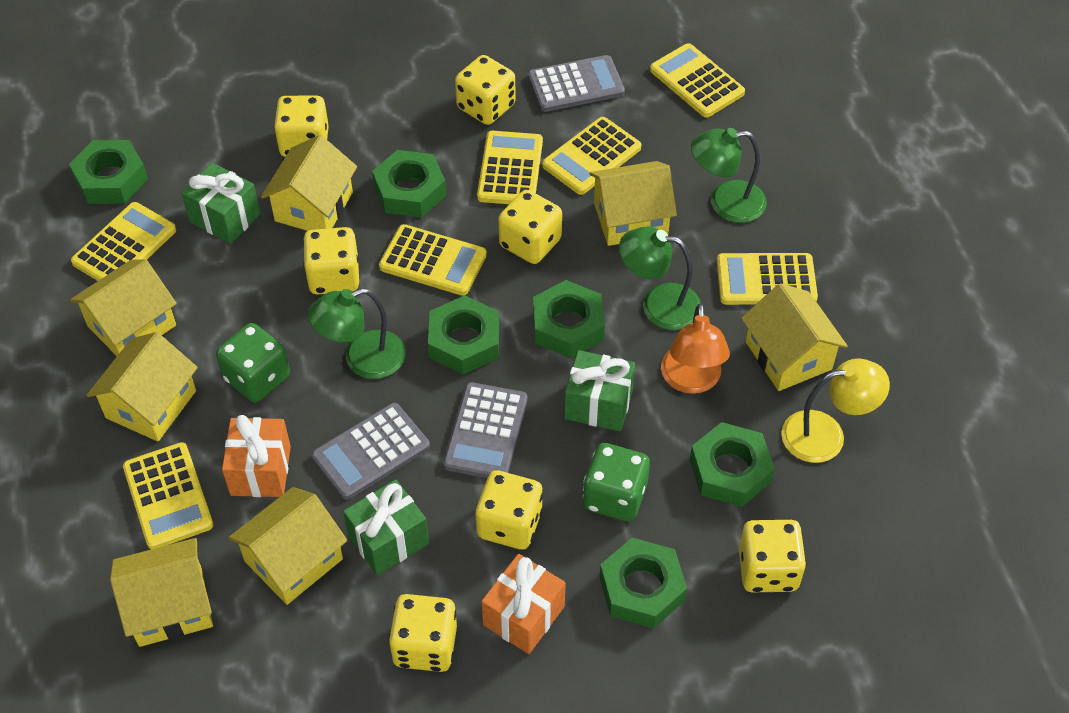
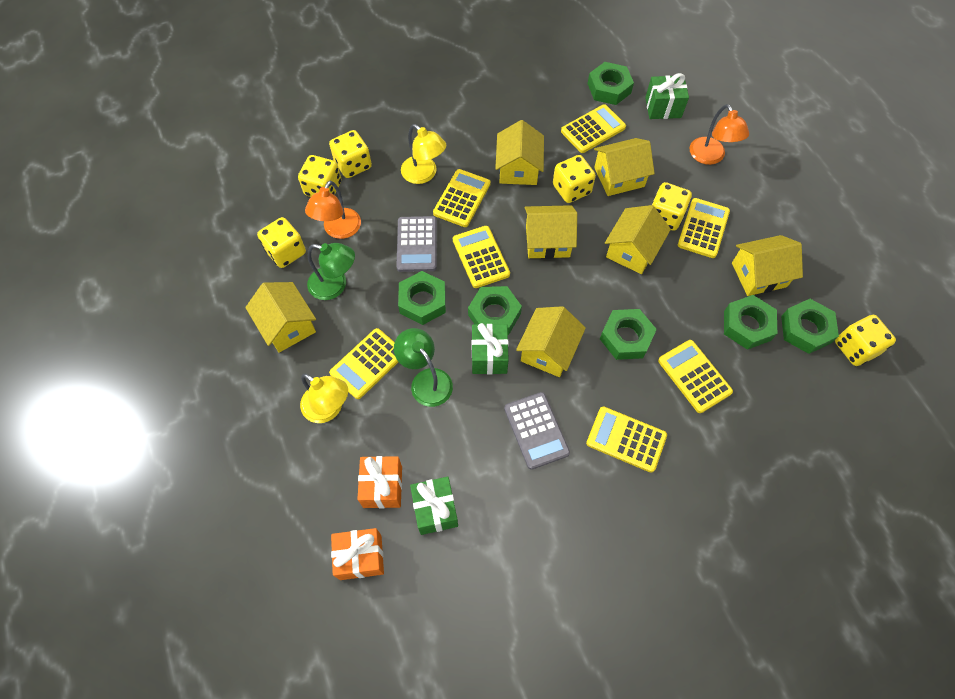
green dice: 2 -> 0
green lamp: 3 -> 2
grey calculator: 3 -> 2
orange lamp: 1 -> 2
yellow dice: 7 -> 6
yellow lamp: 1 -> 2

